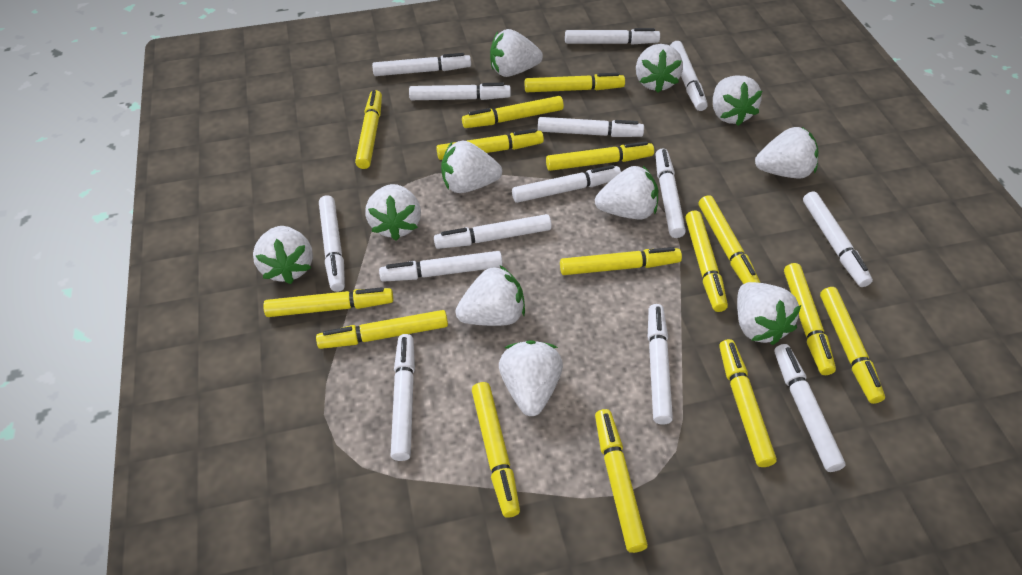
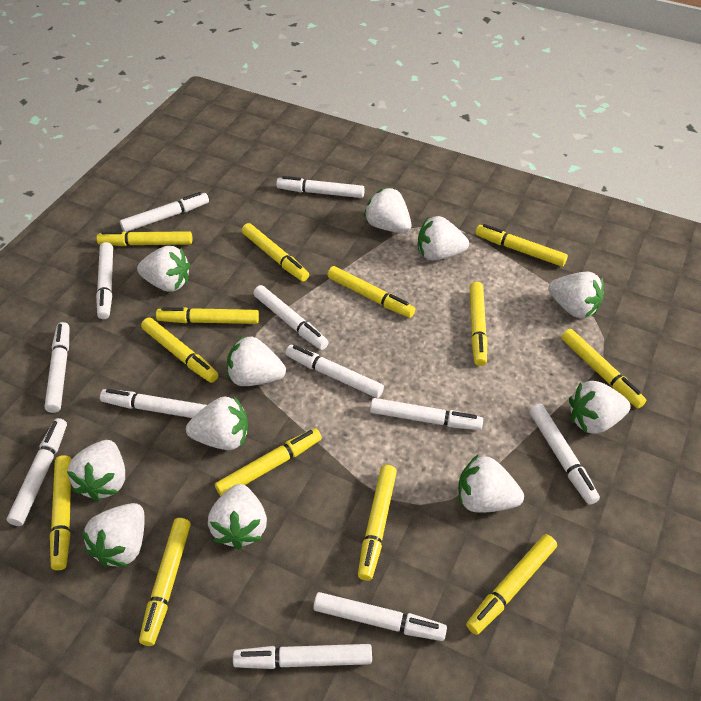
white marker: 14 -> 12
yellow marker: 15 -> 13

